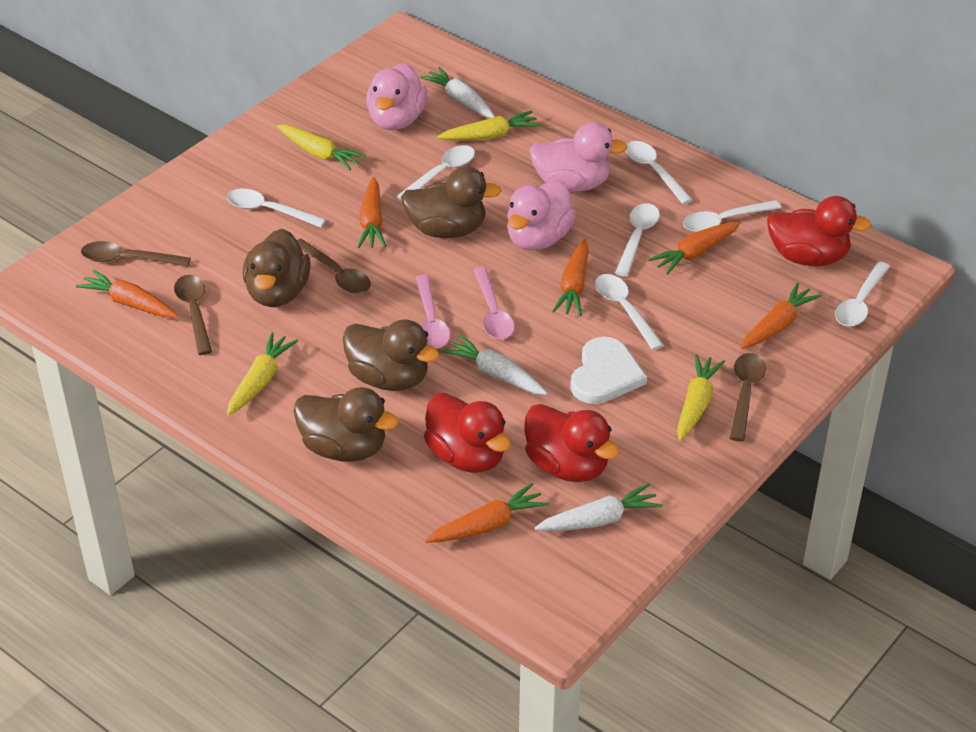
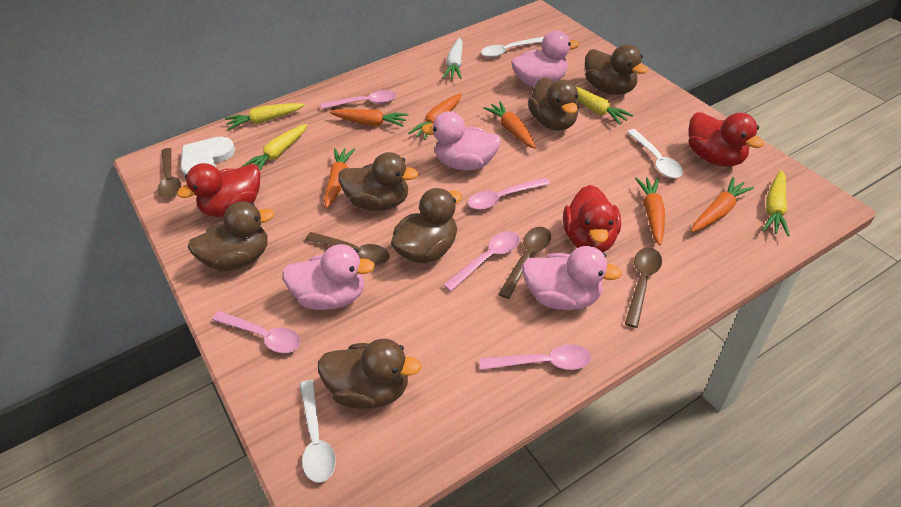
brown duck: 4 -> 6
pink duck: 3 -> 4
pink spoon: 2 -> 5
white carrot: 3 -> 1
white spoon: 7 -> 3

